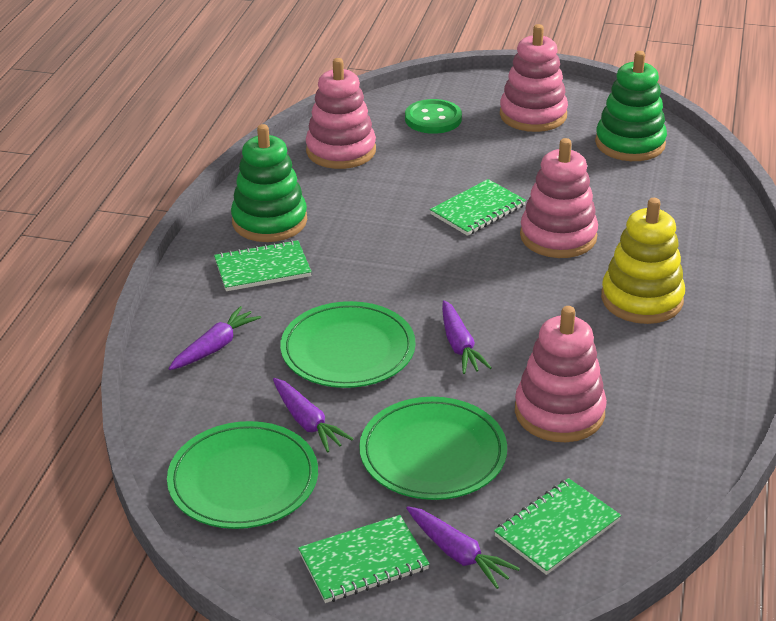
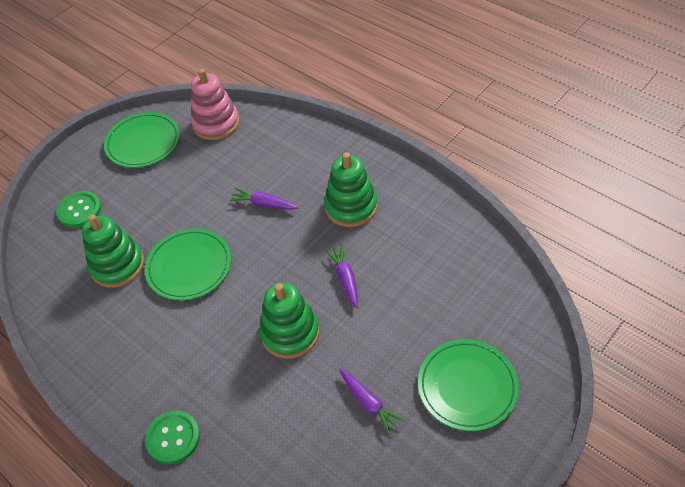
green button: 1 -> 2
green notebook: 4 -> 0
green stacking toy: 2 -> 3
pink stacking toy: 4 -> 1
purple carrot: 4 -> 3
yellow stacking toy: 1 -> 0

